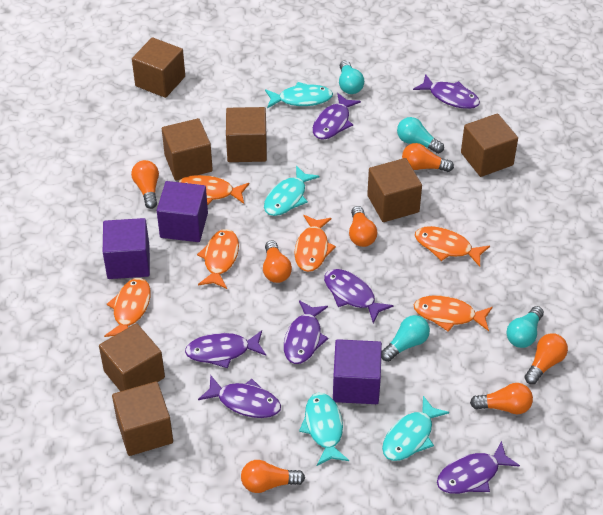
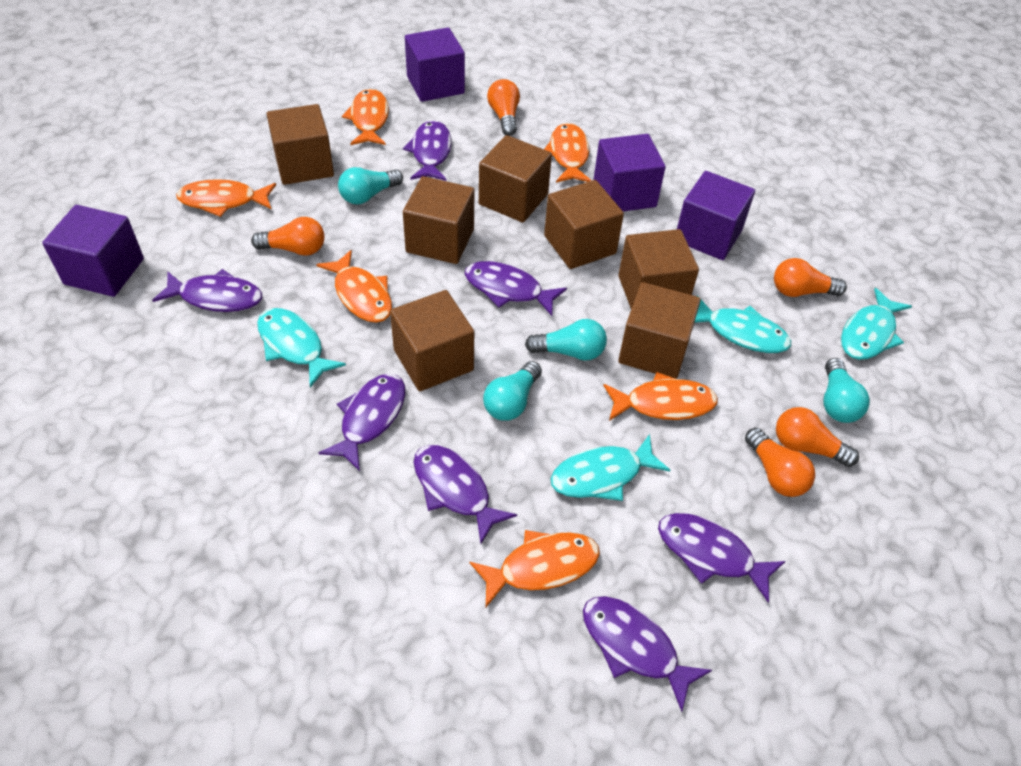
orange light bulb: 7 -> 5
purple cube: 3 -> 4

